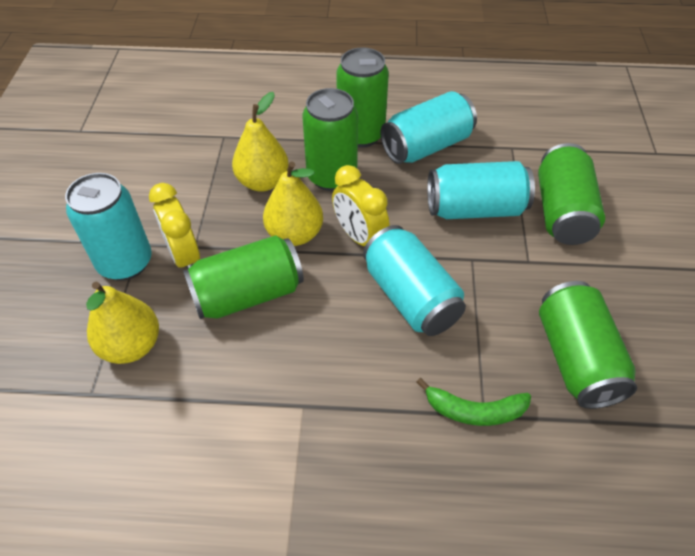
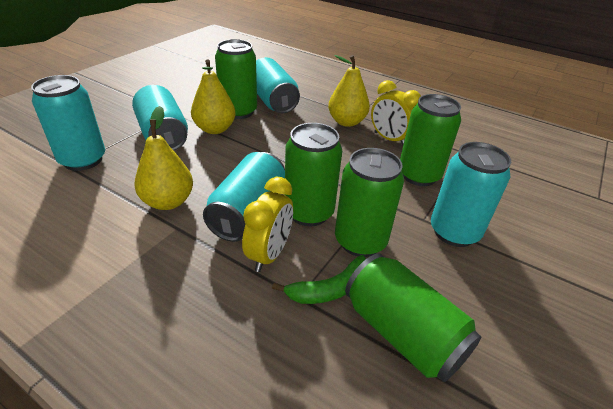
turquoise can: 4 -> 5

